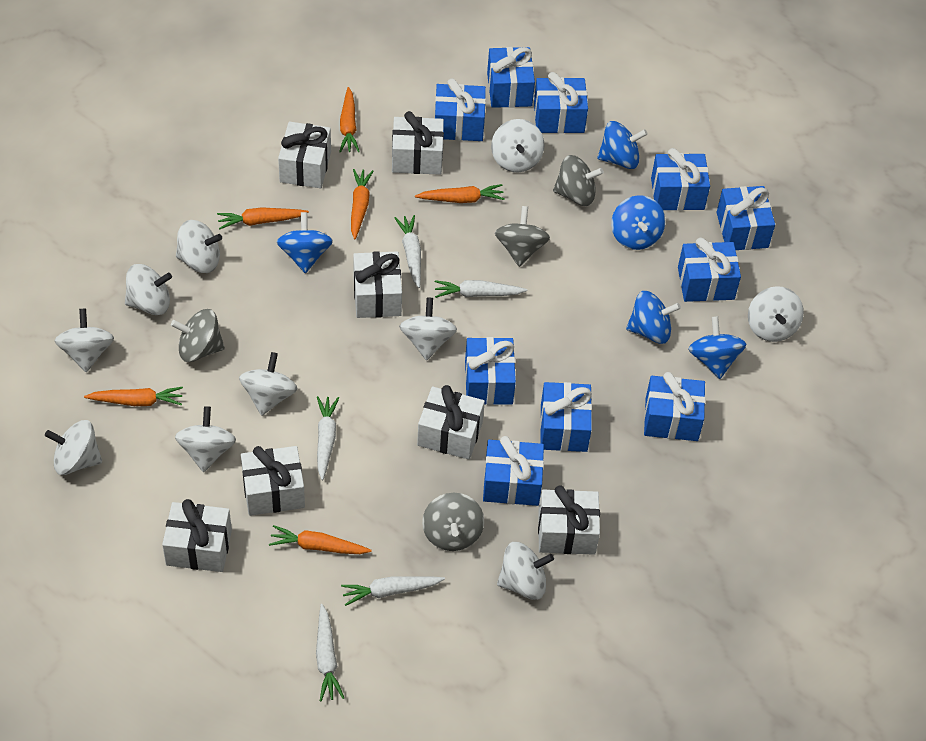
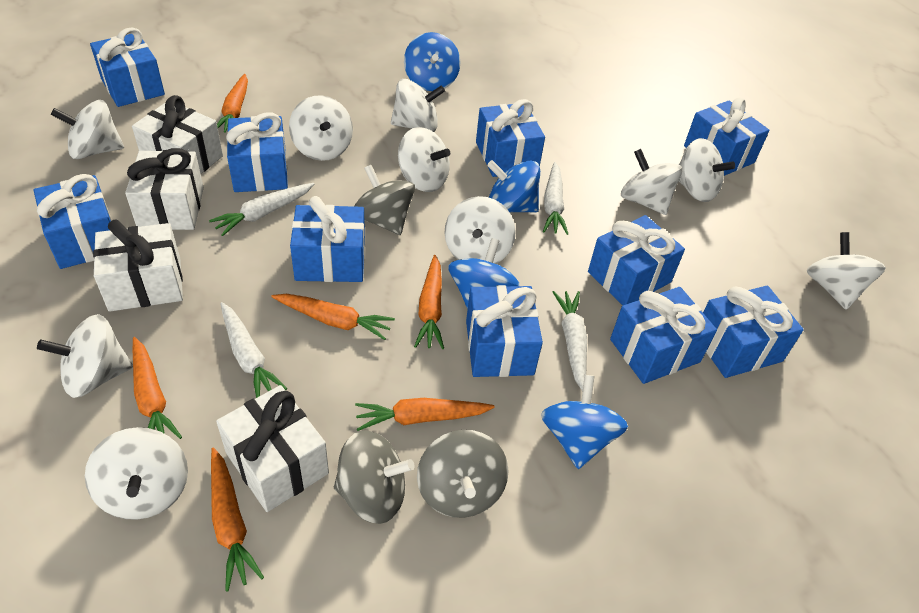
blue spinning top: 5 -> 4
grey spinning top: 4 -> 3
white carrot: 5 -> 4
white gift: 7 -> 4

